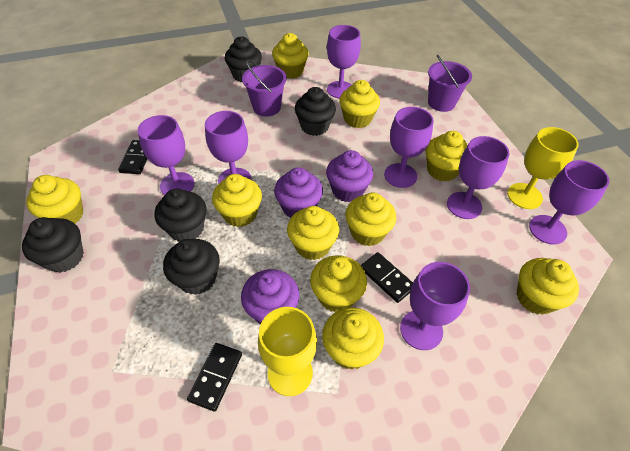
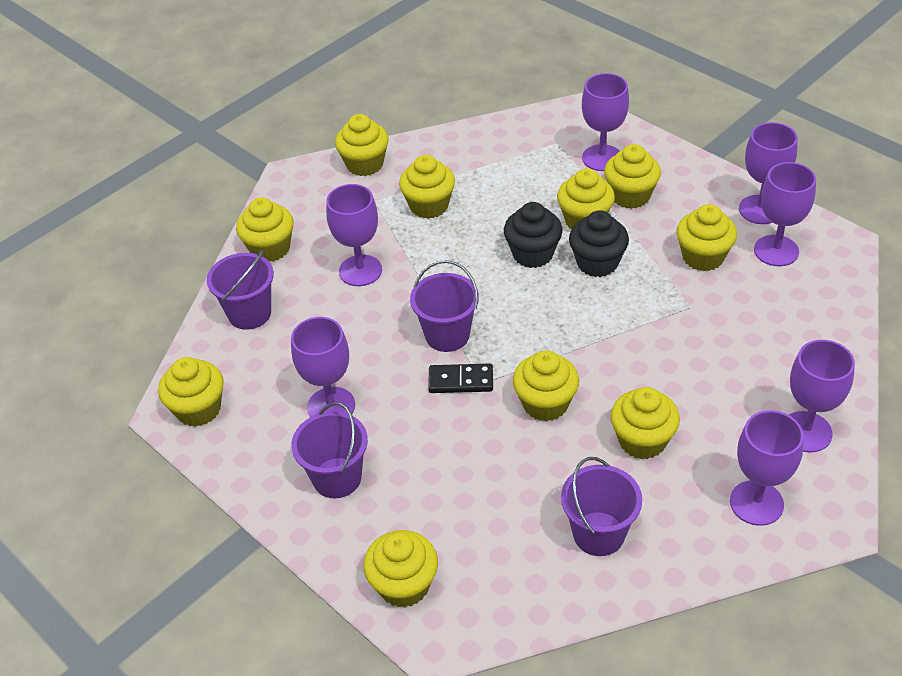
black cupcake: 5 -> 2
black domino: 3 -> 1
purple bucket: 2 -> 4
purple cupcake: 3 -> 0
yellow goblet: 2 -> 0

